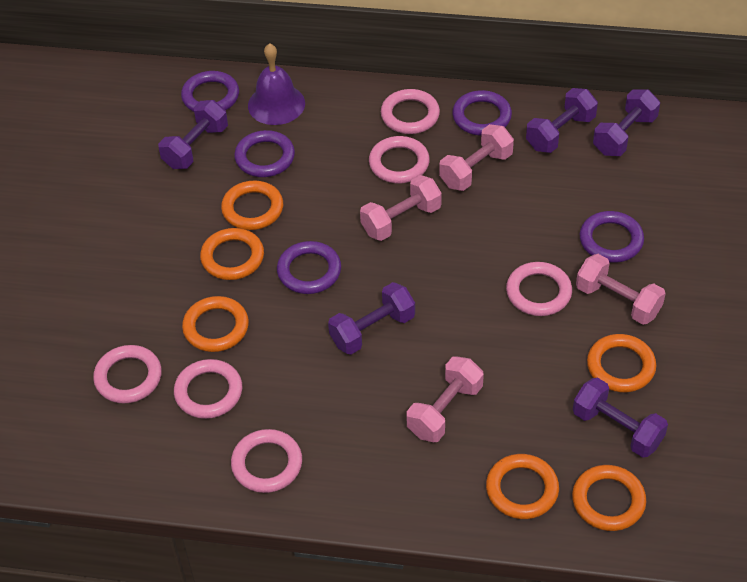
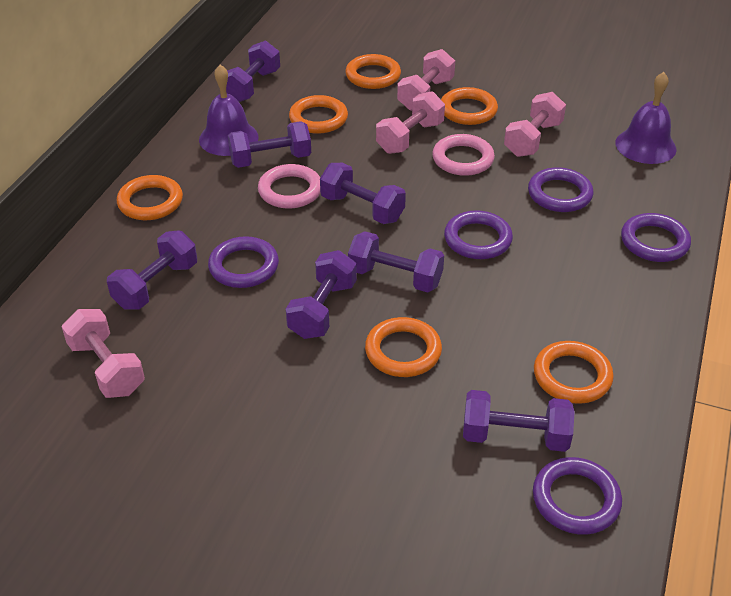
pink ring: 6 -> 2
purple bell: 1 -> 2
purple dumbbell: 5 -> 7

